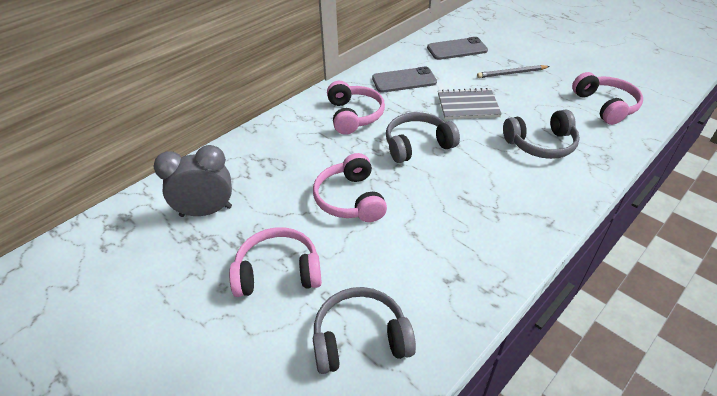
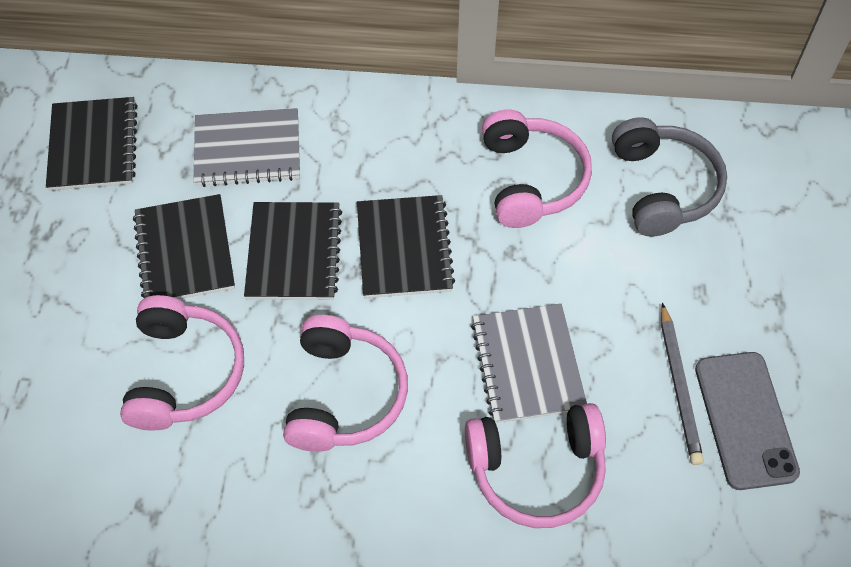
black notebook: 0 -> 4
grey clock: 1 -> 0
grey headphones: 3 -> 1
grey notebook: 1 -> 2
grey phone: 2 -> 1

